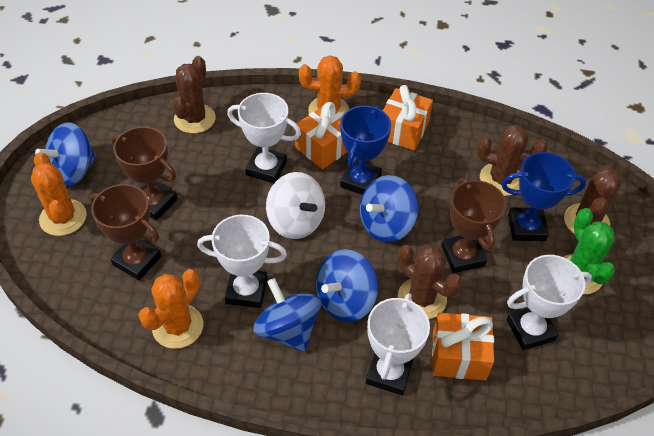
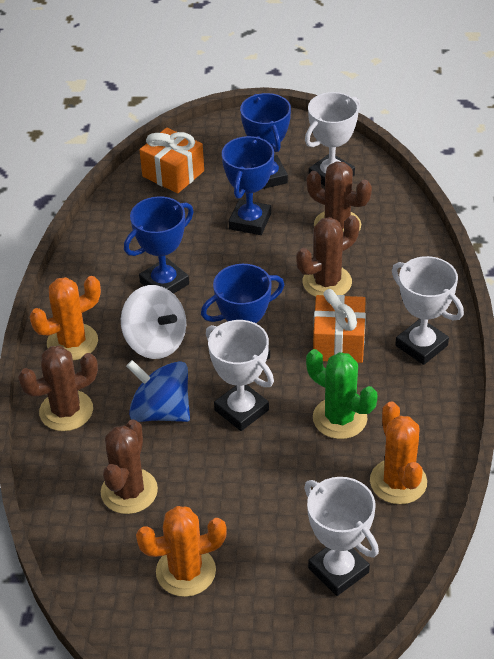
blue spinning top: 4 -> 1
blue trophy: 2 -> 4
brown trophy: 3 -> 0
orange gift: 3 -> 2

